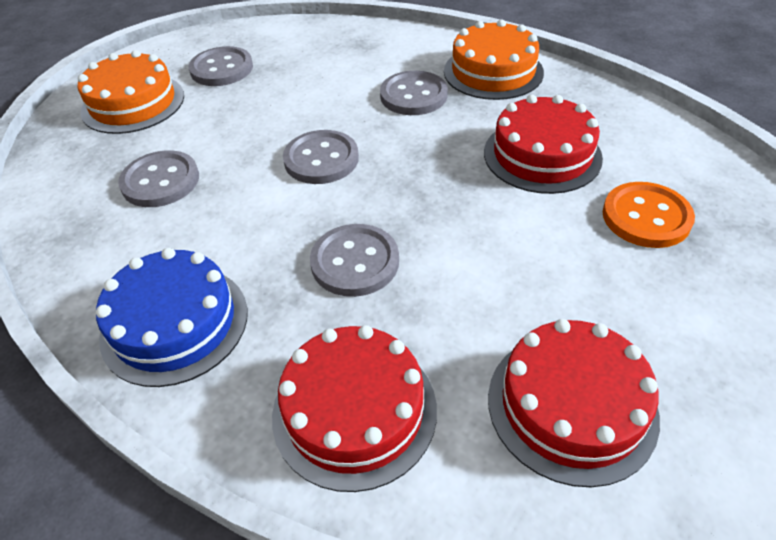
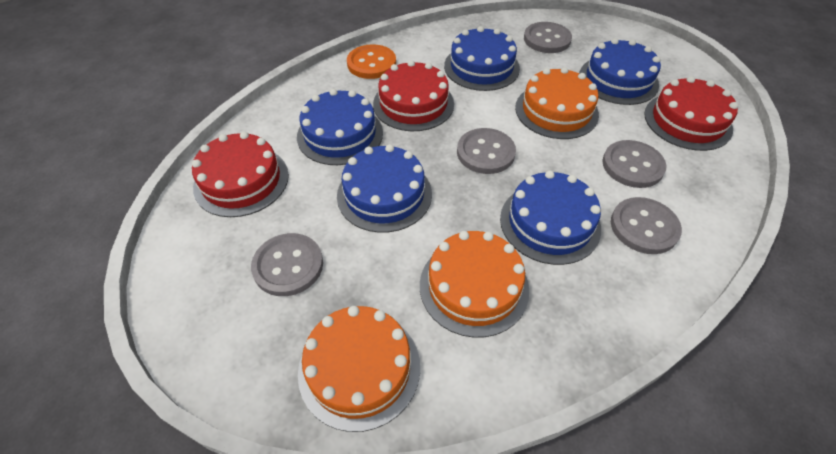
blue cake: 1 -> 5
orange cake: 2 -> 3

